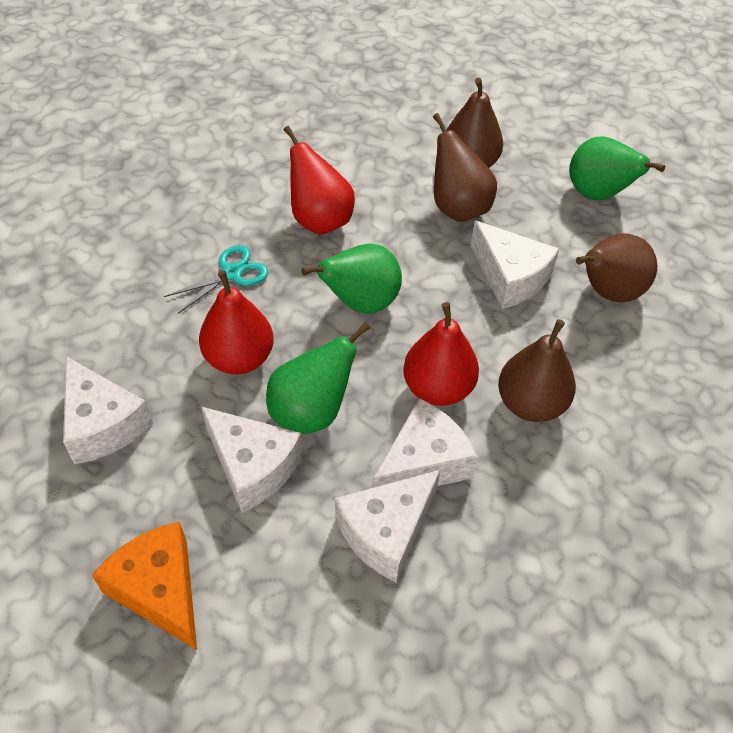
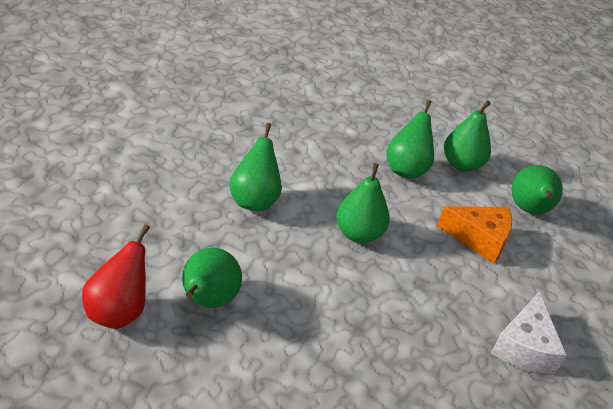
brown pear: 4 -> 0
green pear: 3 -> 6
red pear: 3 -> 1
turquoise scissors: 1 -> 0
white cheese: 5 -> 1

